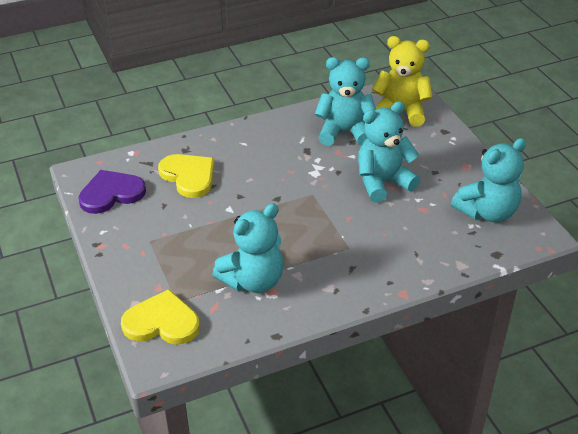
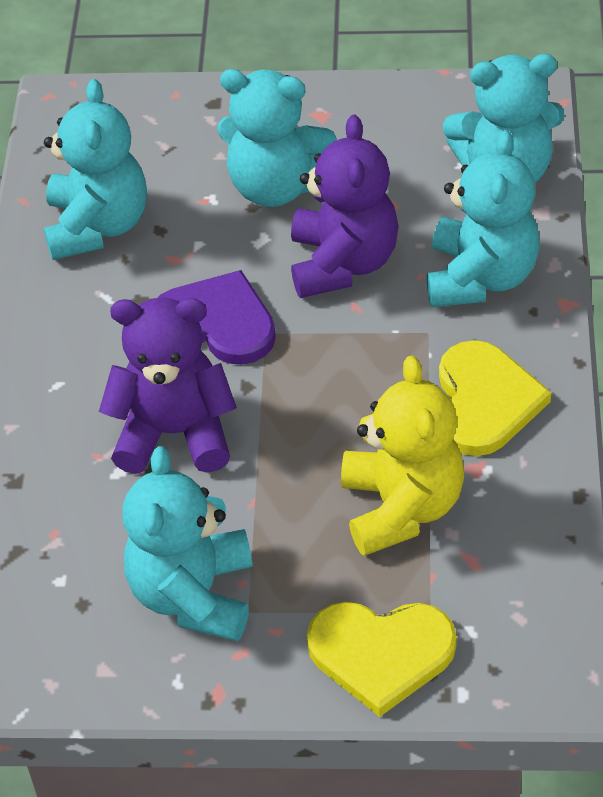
purple teddy bear: 0 -> 2
turquoise teddy bear: 4 -> 5

